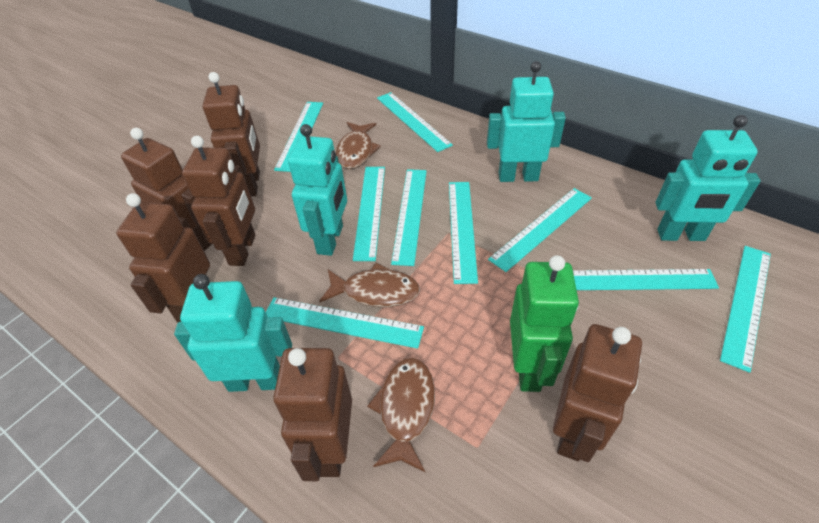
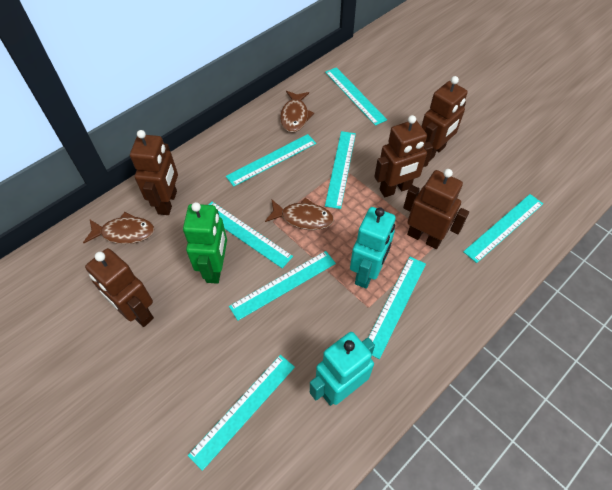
brown robot: 6 -> 5
turquoise robot: 4 -> 2
turquoise ruler: 9 -> 8

